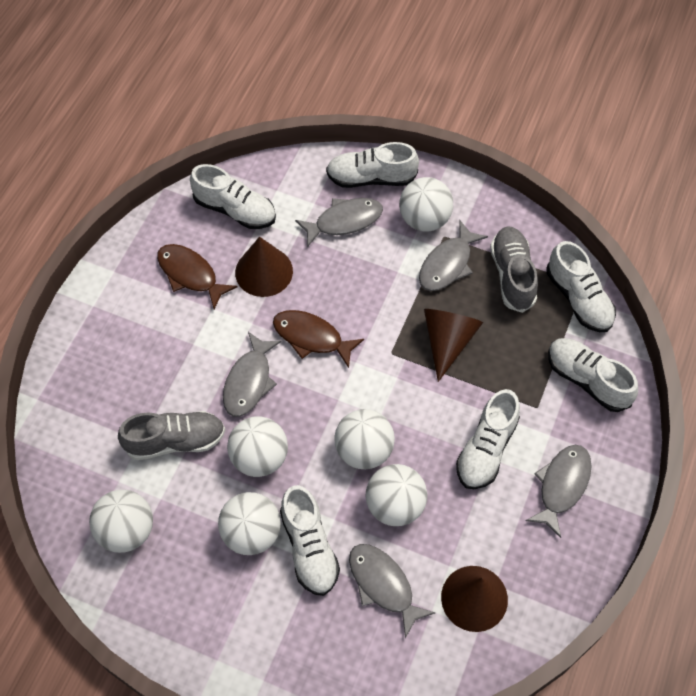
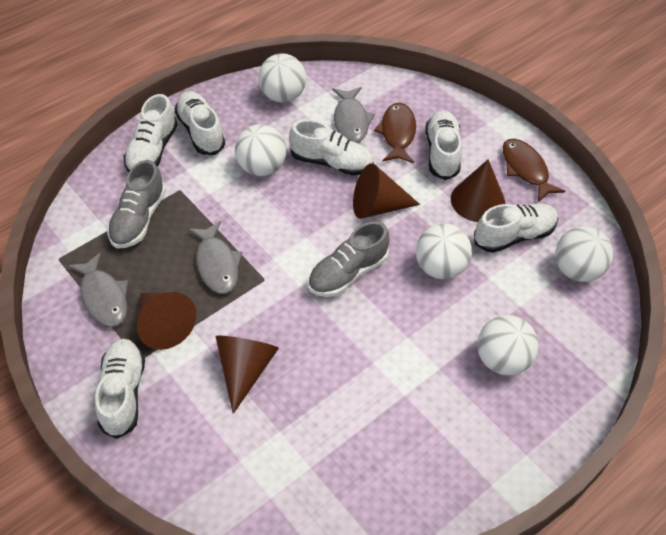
brown cone: 3 -> 4
grey fish: 5 -> 3
white ball: 6 -> 5

